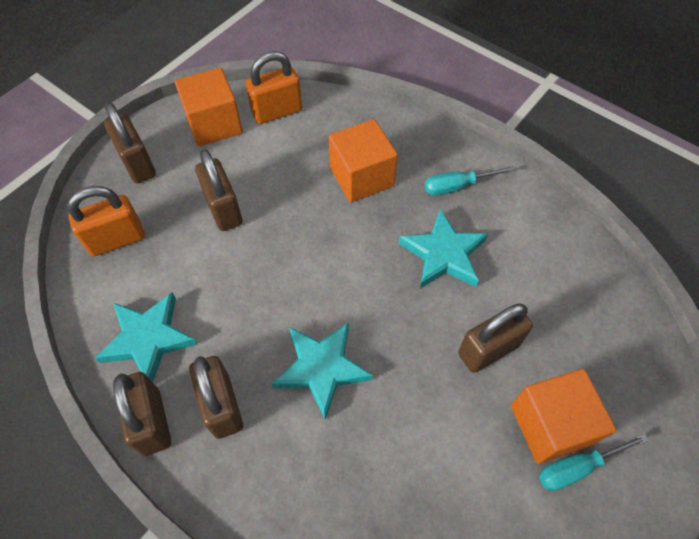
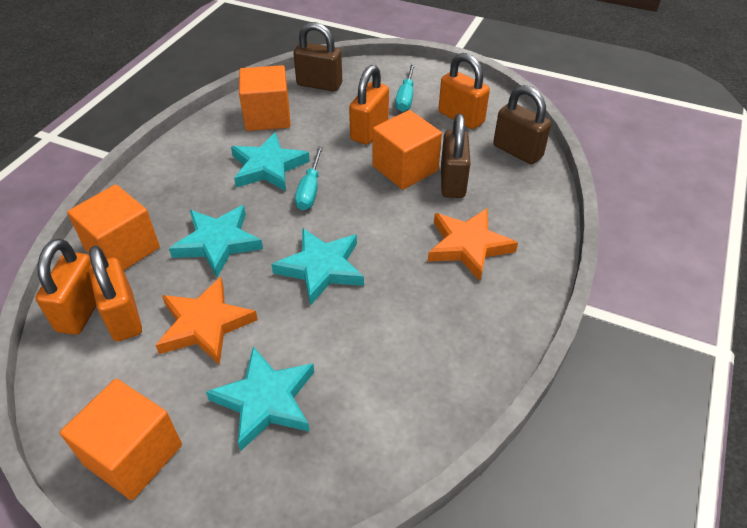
brown padlock: 5 -> 3
orange cube: 3 -> 4
orange padlock: 2 -> 4
orange star: 0 -> 2
turquoise star: 3 -> 4

